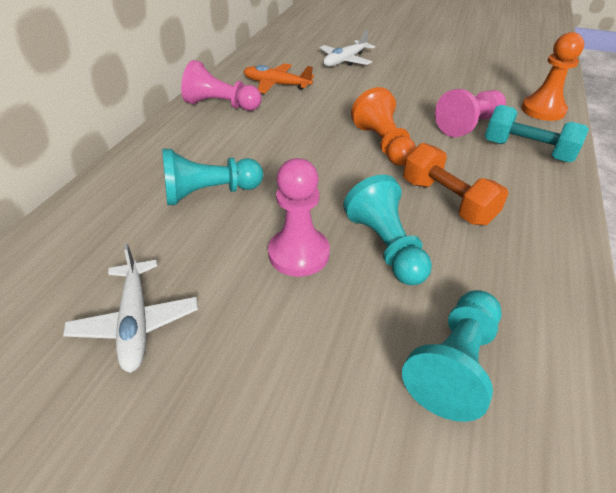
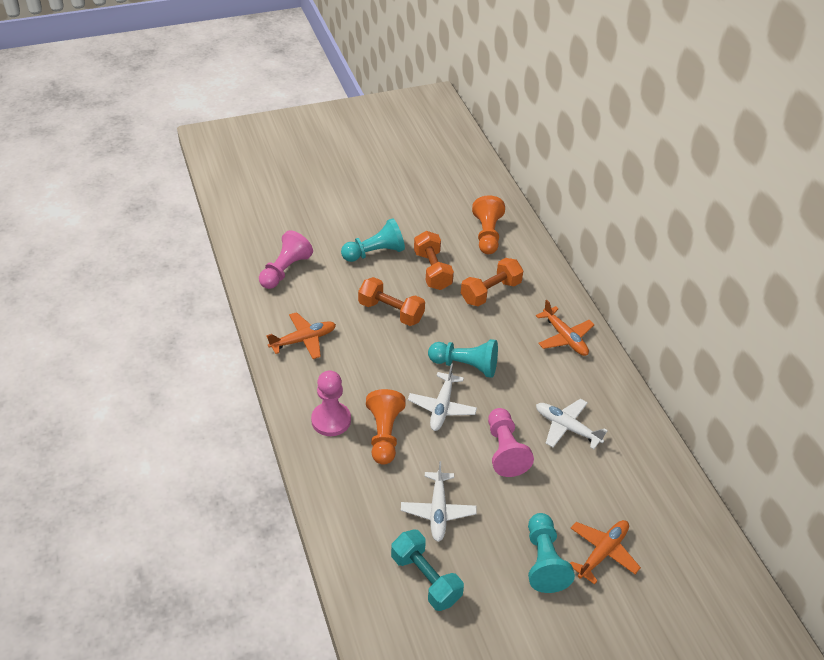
orange dumbbell: 1 -> 3
orange plane: 1 -> 3
white plane: 2 -> 3

